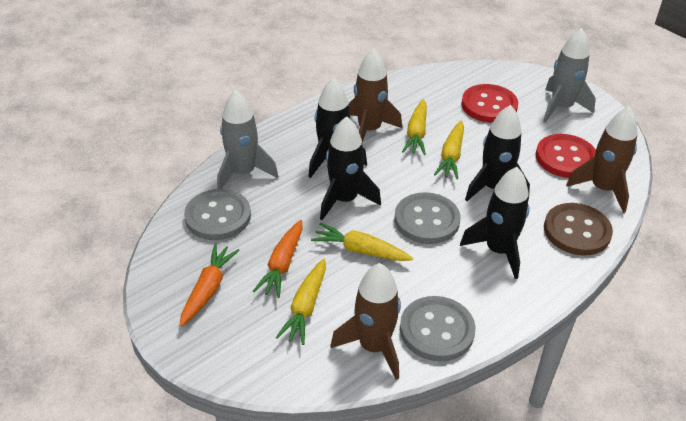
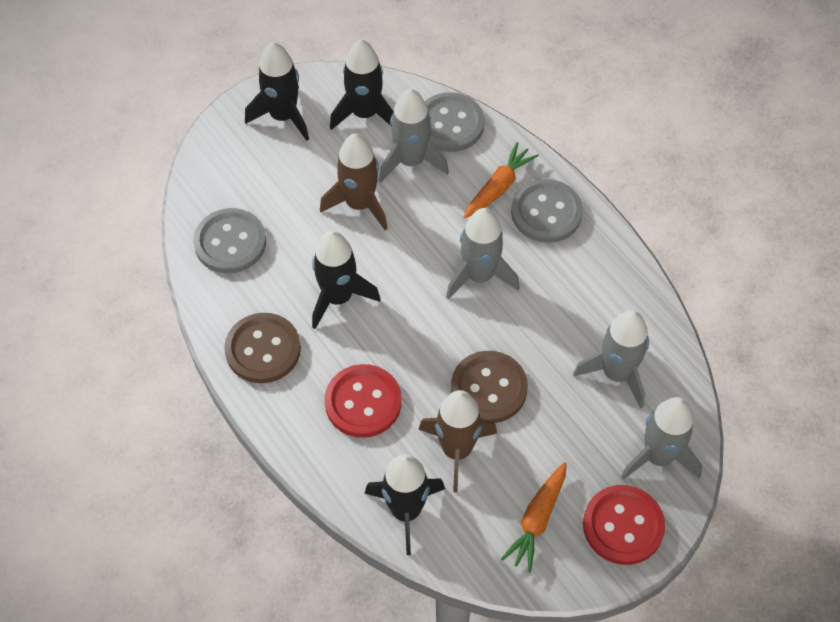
brown button: 1 -> 2
brown rocket: 3 -> 2
grey rocket: 2 -> 4
yellow carrot: 4 -> 0

